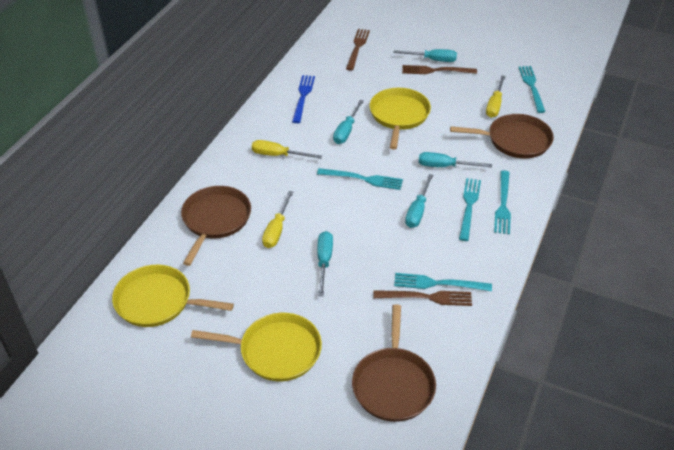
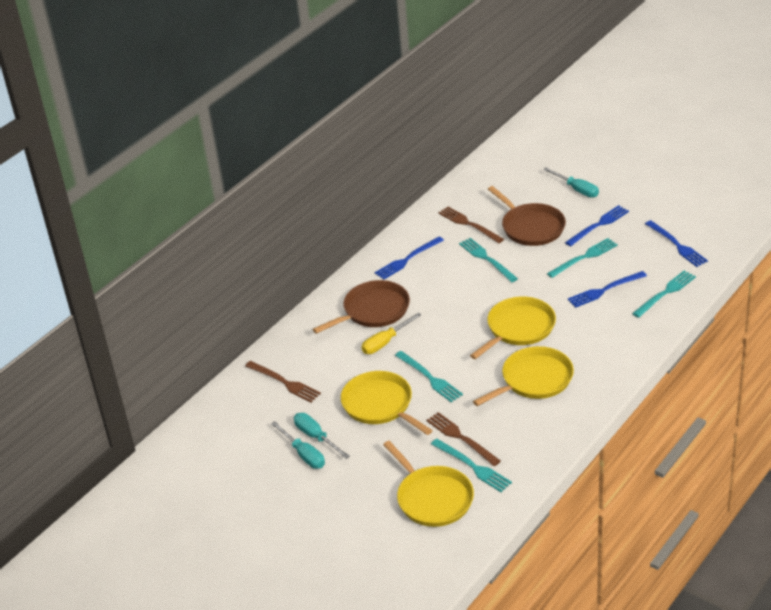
blue fork: 1 -> 4
brown pan: 3 -> 2
turquoise screwdriver: 5 -> 3
yellow pan: 3 -> 4
yellow screwdriver: 3 -> 1

